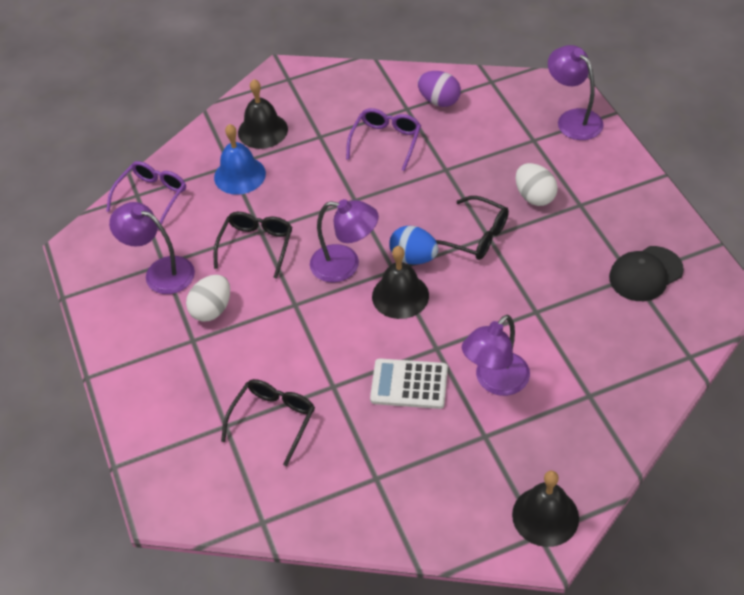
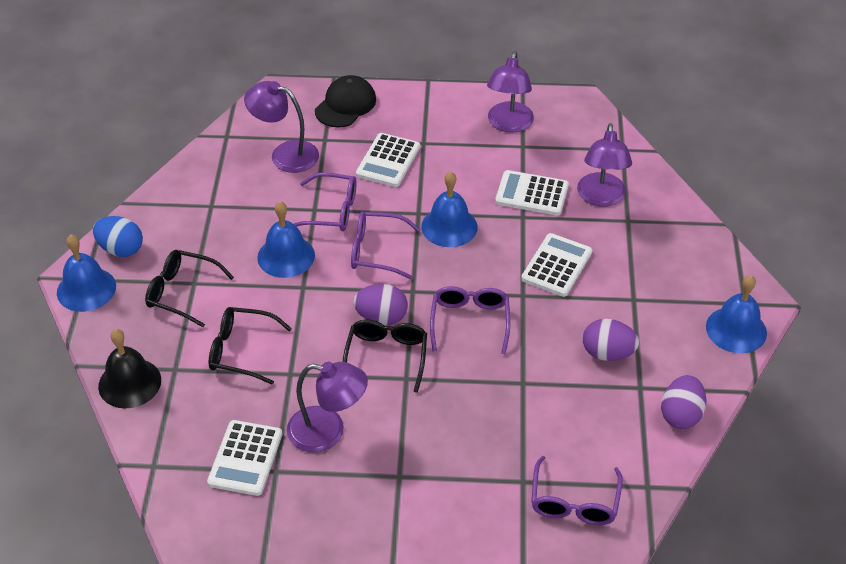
black bell: 3 -> 1
blue bell: 1 -> 4
purple egg: 1 -> 3
purple glasses: 2 -> 4
white calculator: 1 -> 4
white egg: 2 -> 0

